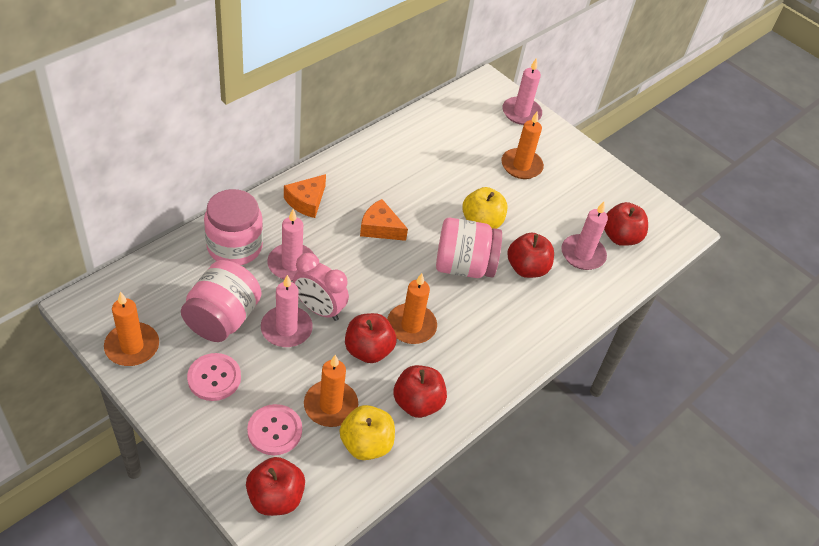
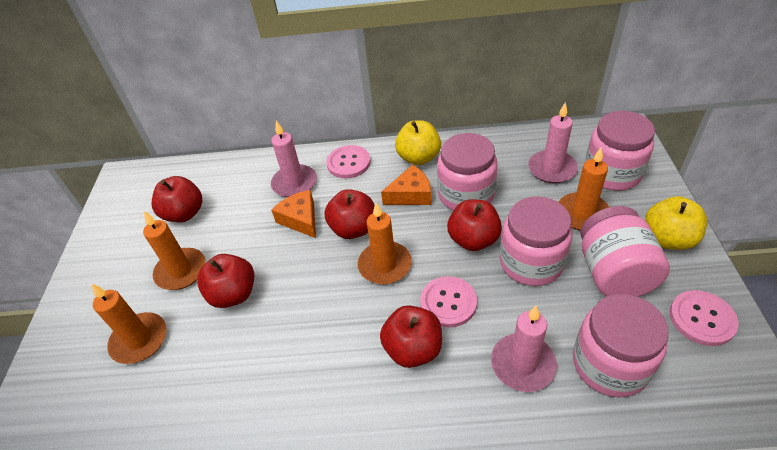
pink button: 2 -> 3
pink candle: 4 -> 3
pink clock: 1 -> 0
pink jar: 3 -> 5

